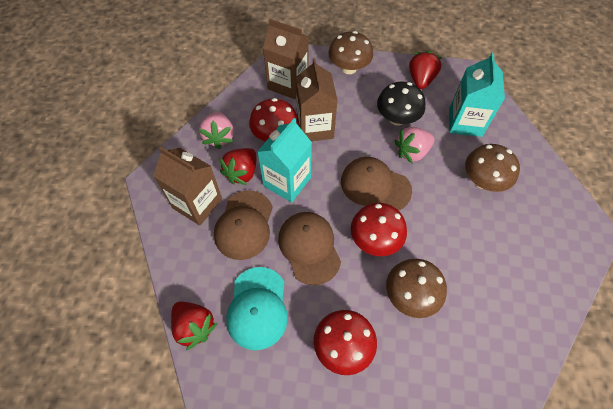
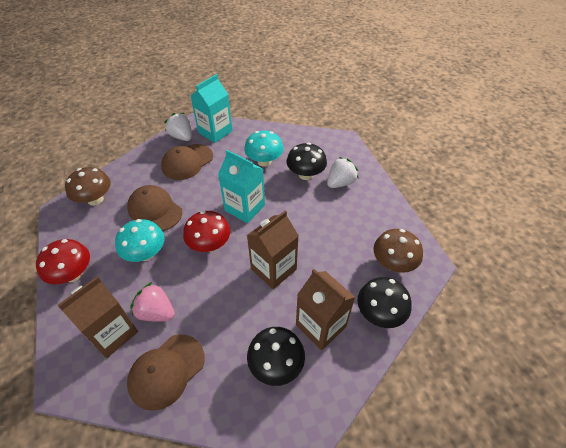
black mushroom: 1 -> 3
brown mushroom: 3 -> 2
pink strawberry: 2 -> 1
red mushroom: 3 -> 2
red strawberry: 3 -> 0
turquoise cap: 1 -> 0
turquoise mushroom: 0 -> 2
white strawberry: 0 -> 2

